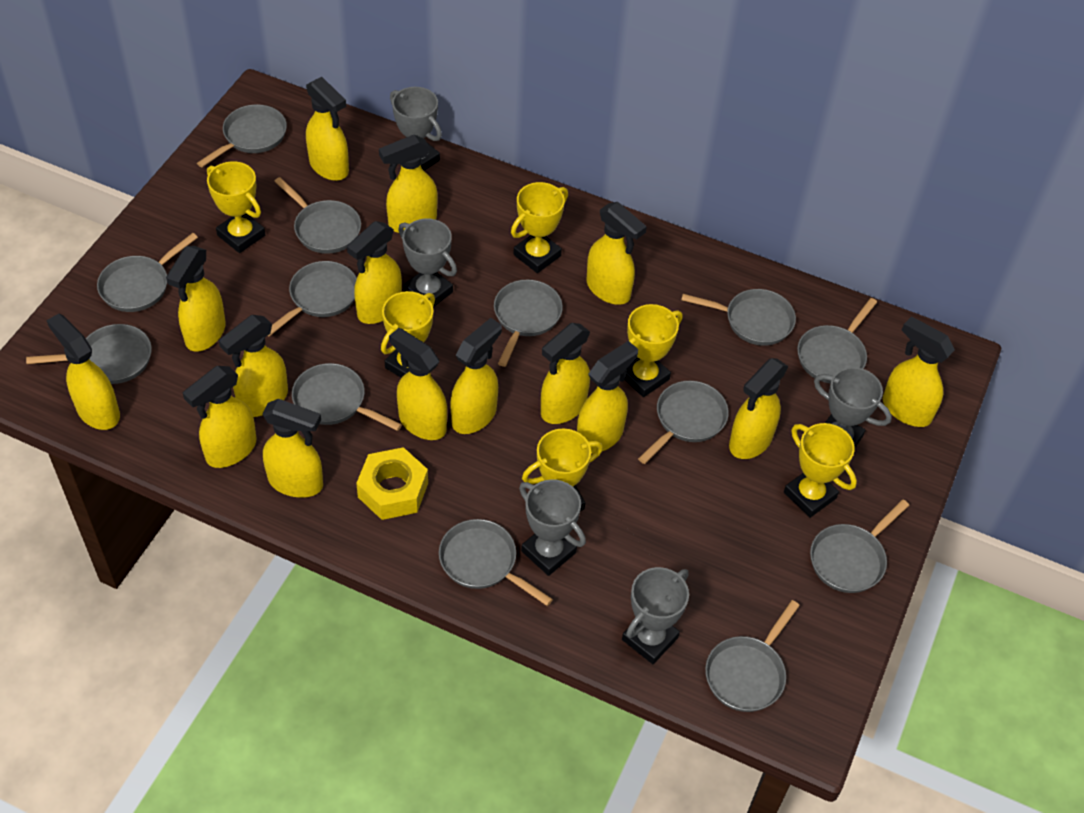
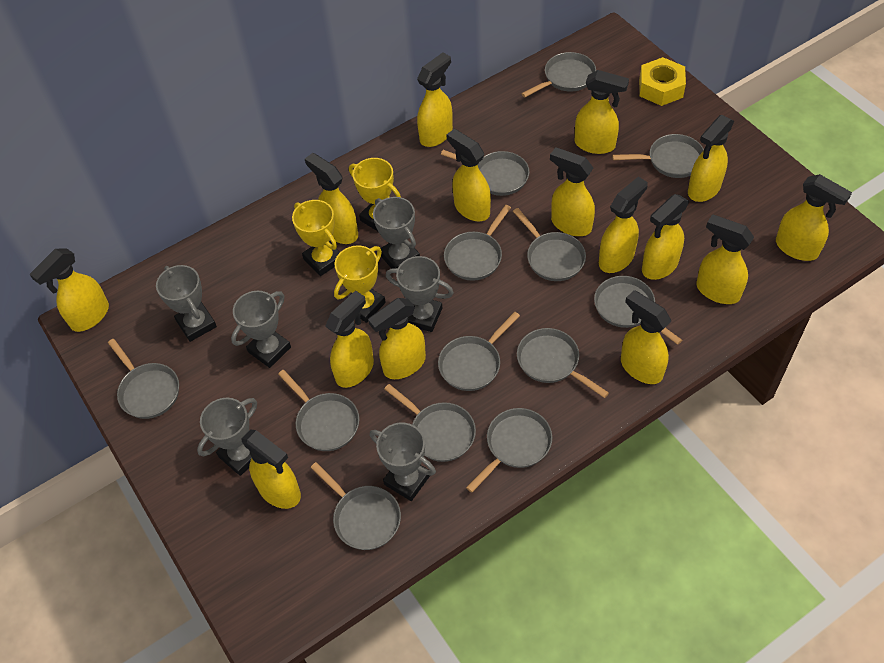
grey trophy: 5 -> 6
yellow trophy: 6 -> 3

